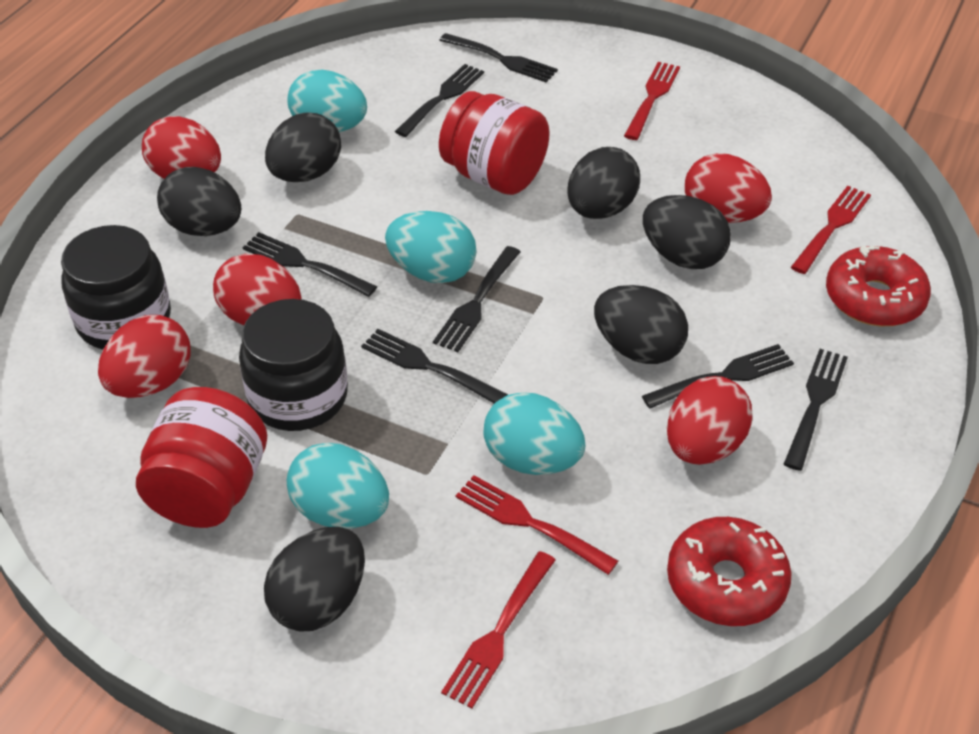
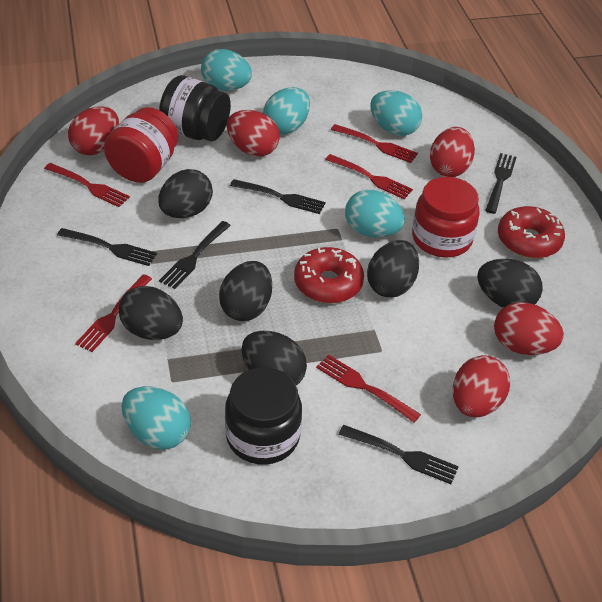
black fork: 7 -> 5
red fork: 4 -> 5
turquoise egg: 4 -> 5

